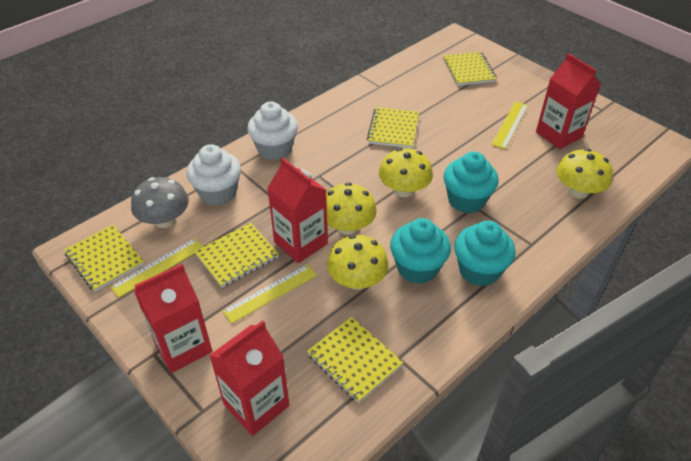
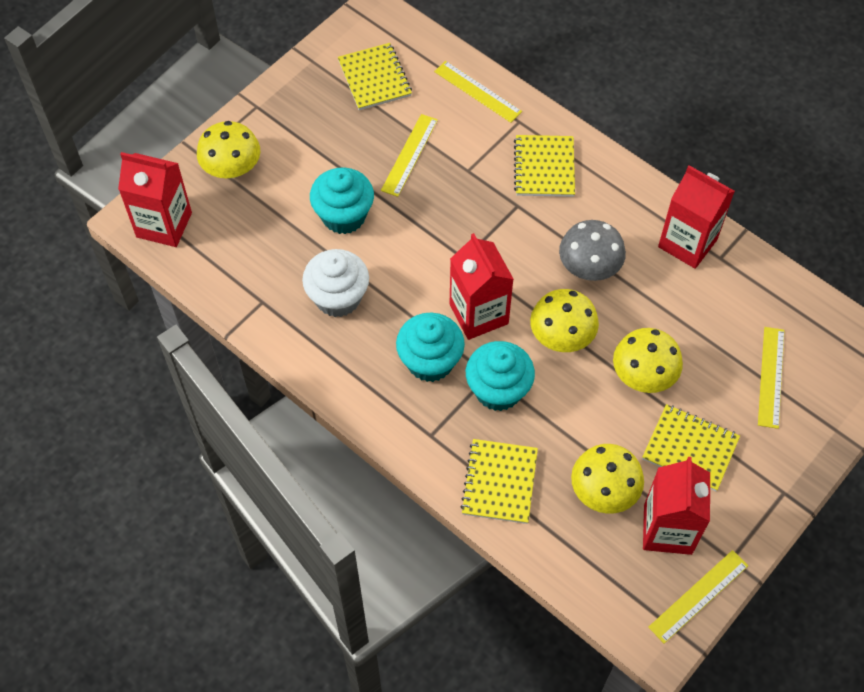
white cupcake: 2 -> 1
yellow notebook: 5 -> 4
yellow ruler: 3 -> 4

